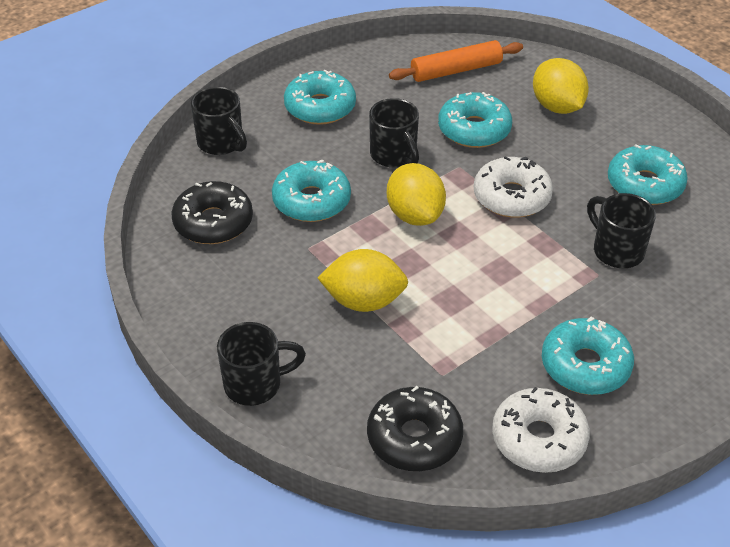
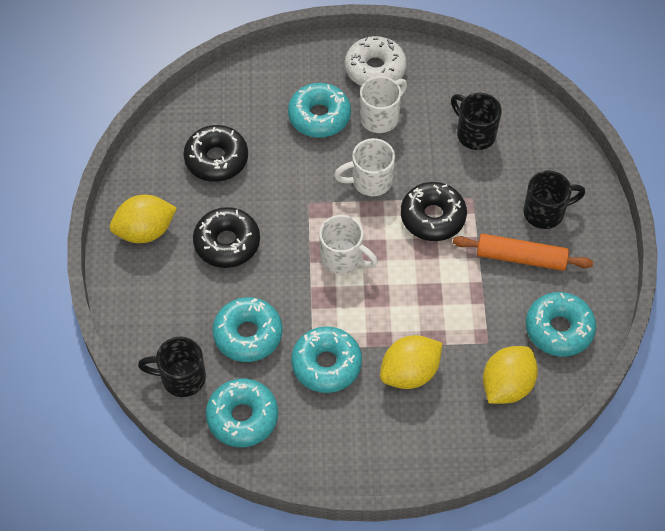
black donut: 2 -> 3
black mug: 4 -> 3
white donut: 2 -> 1
white mug: 0 -> 3

